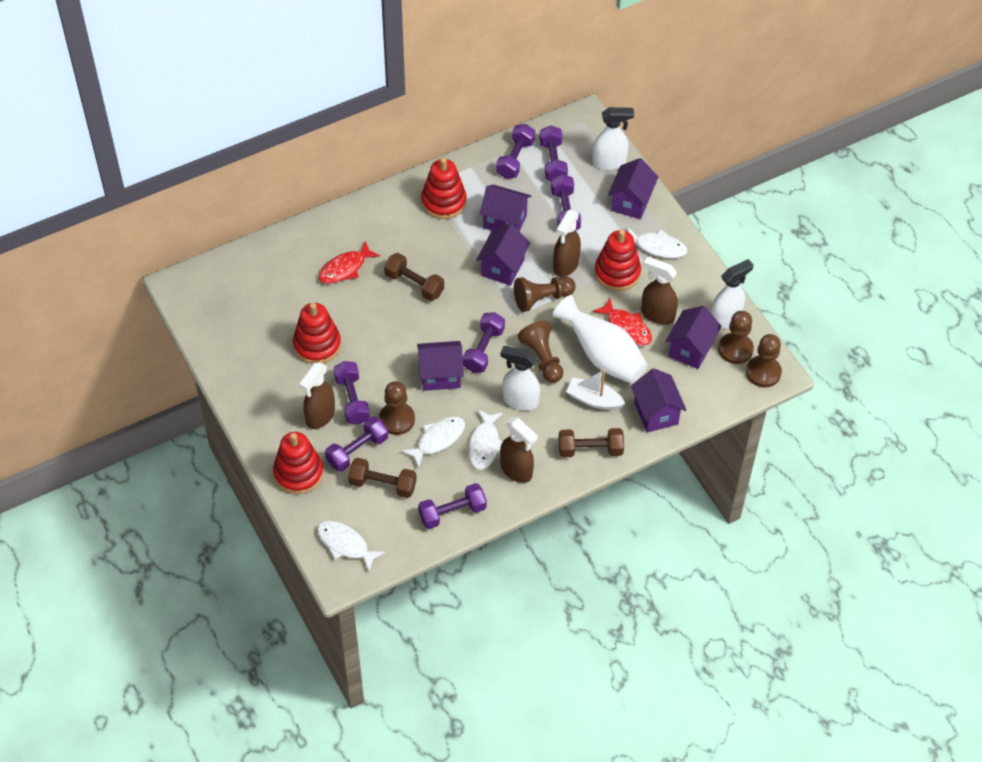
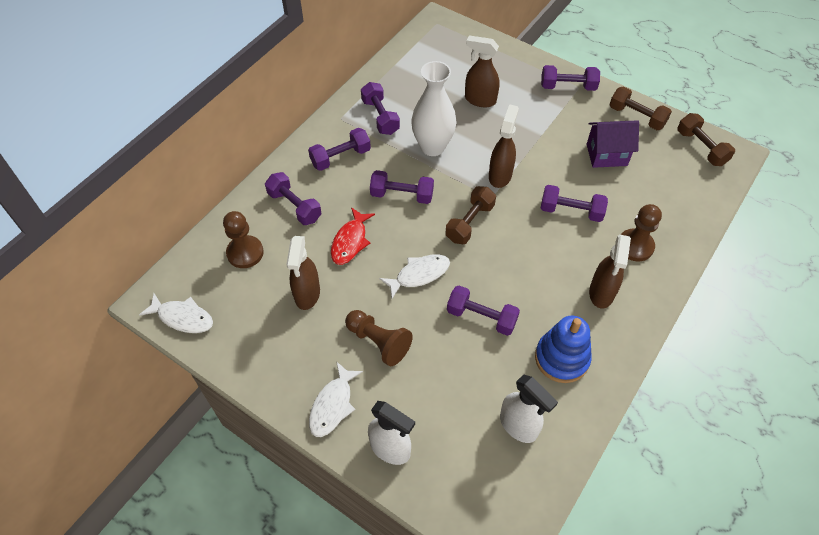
blue stacking toy: 0 -> 1
brown pawn: 5 -> 3
purple house: 6 -> 1
red fish: 2 -> 1
red stacking toy: 4 -> 0
white boat: 1 -> 0
white fish: 4 -> 3
white spray bottle: 3 -> 2

